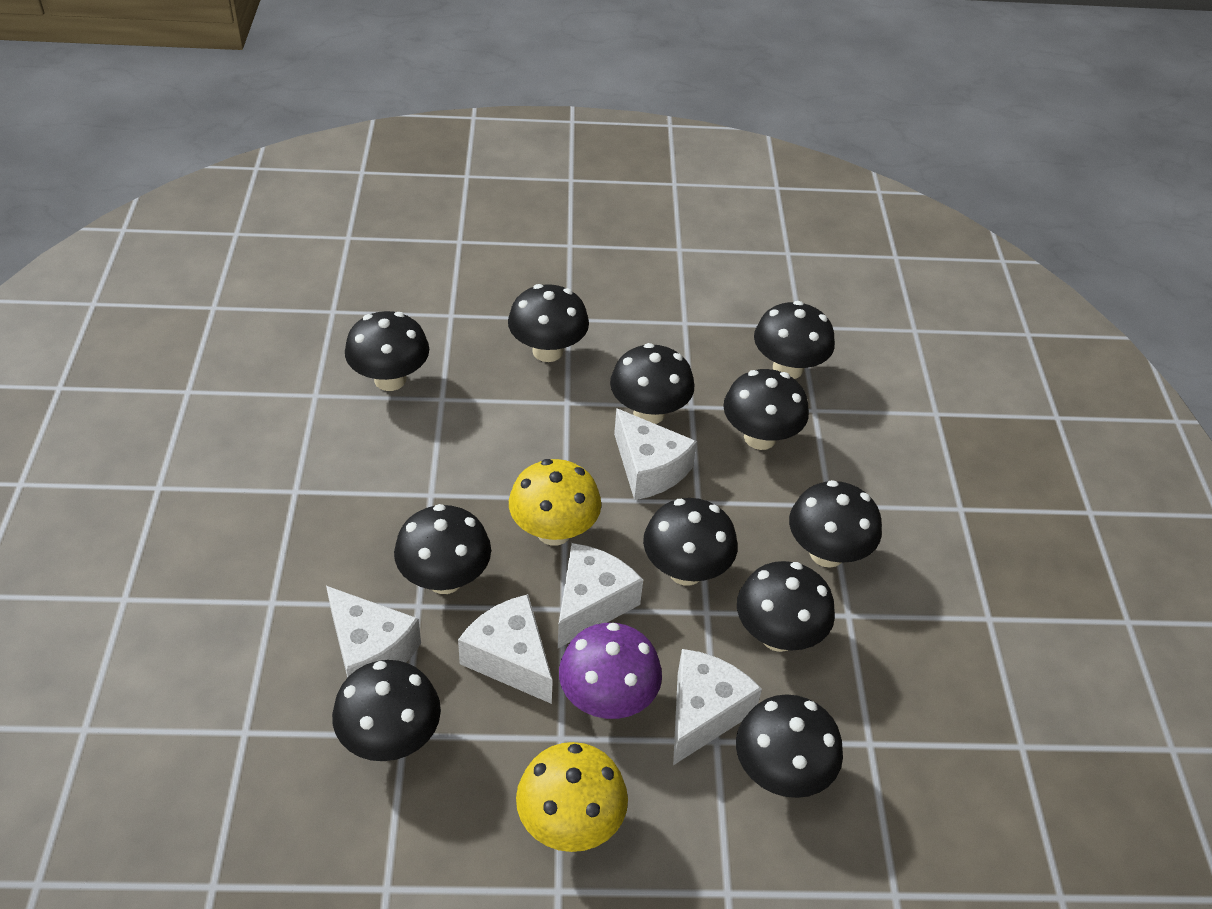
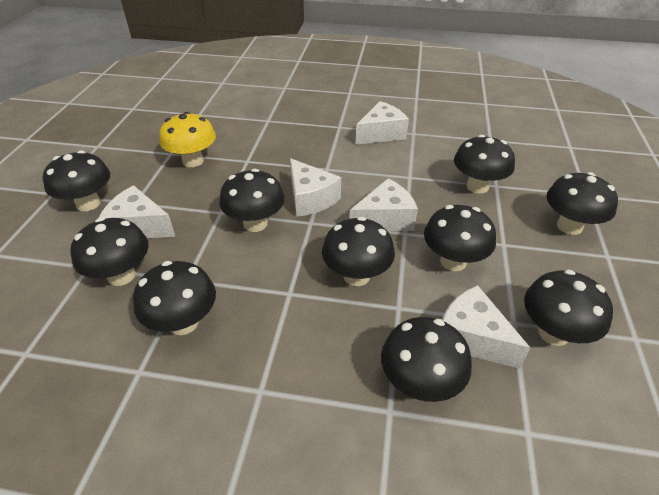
black mushroom: 11 -> 10
purple mushroom: 1 -> 0
yellow mushroom: 2 -> 1

